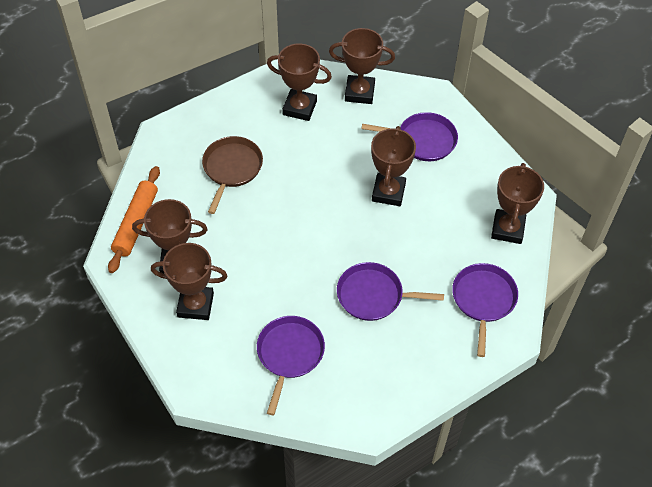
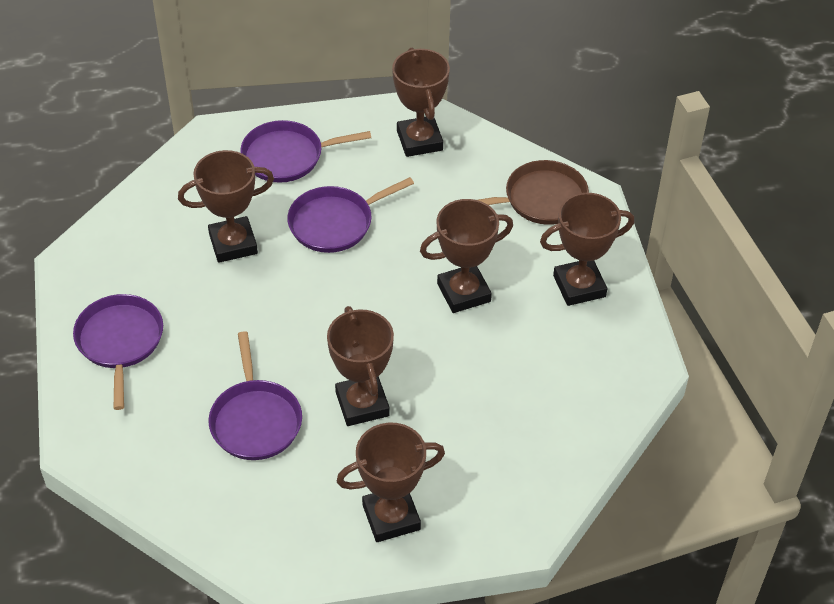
orange rolling pin: 1 -> 0

